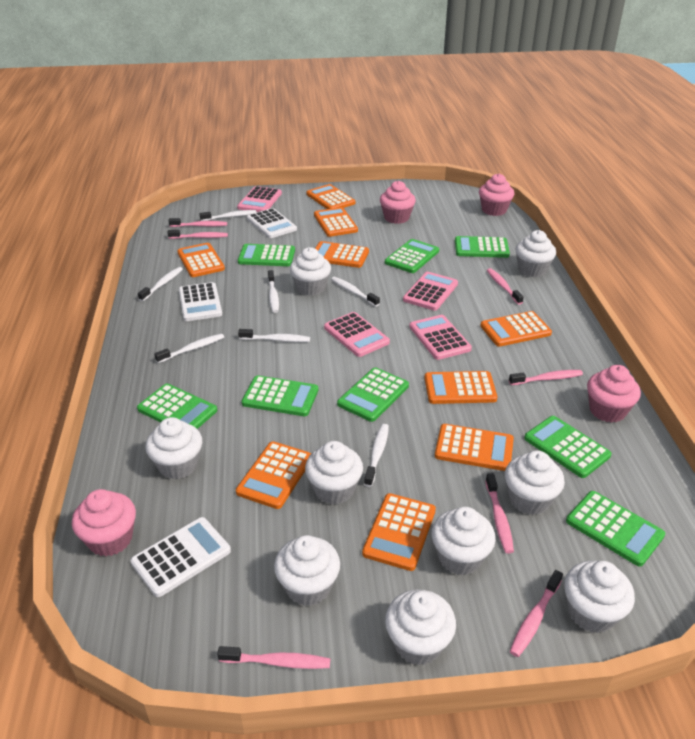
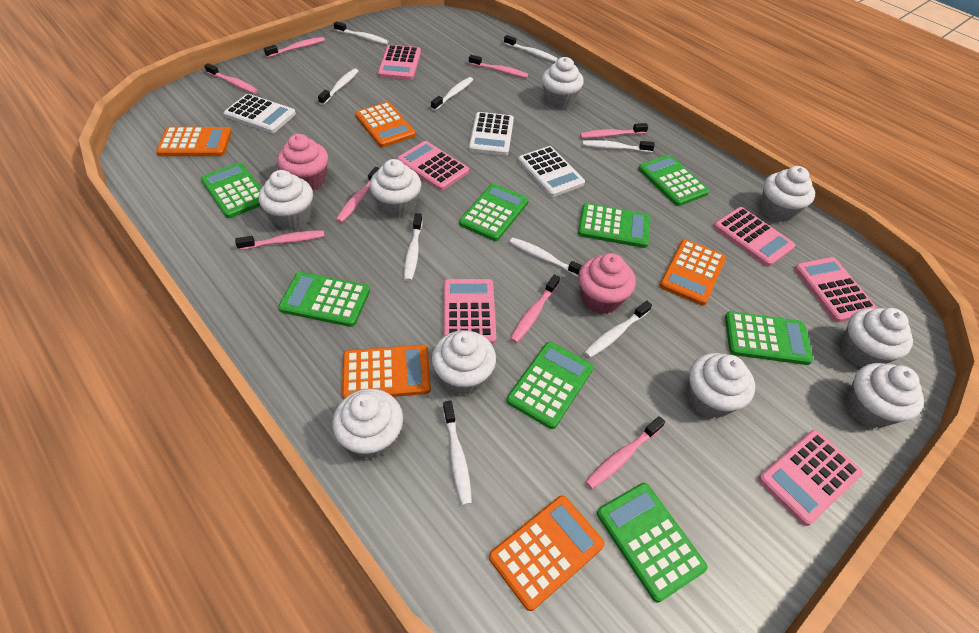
orange calculator: 9 -> 5
pink calculator: 4 -> 6
pink cupcake: 4 -> 2
pink toothbrush: 7 -> 8
white toothbrush: 7 -> 9

